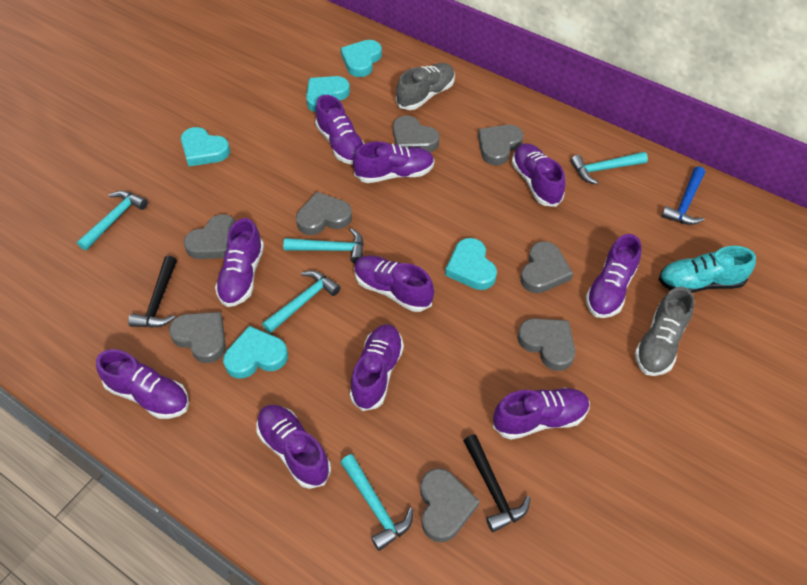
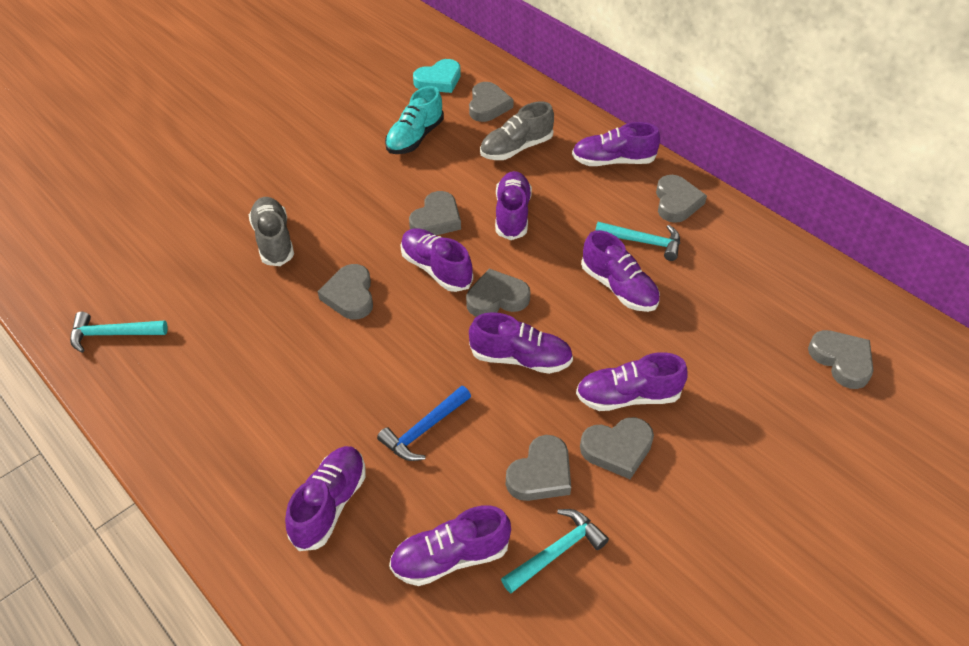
black hammer: 2 -> 0
purple shoe: 10 -> 8
turquoise hammer: 5 -> 3
turquoise heart: 5 -> 1

